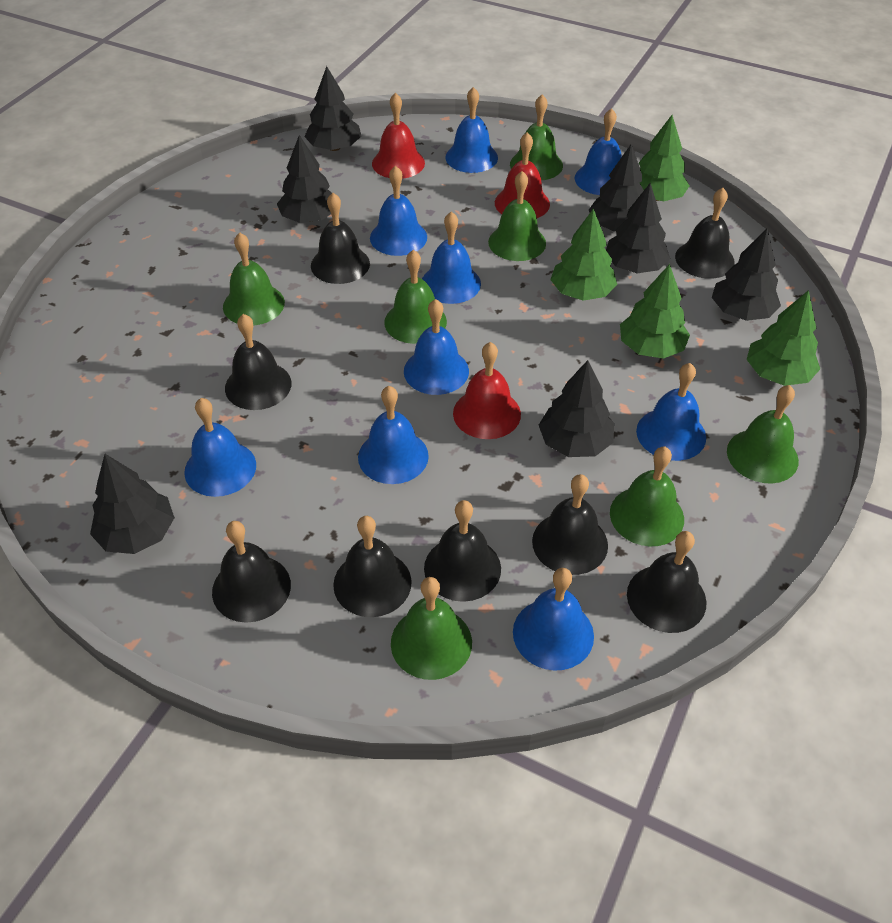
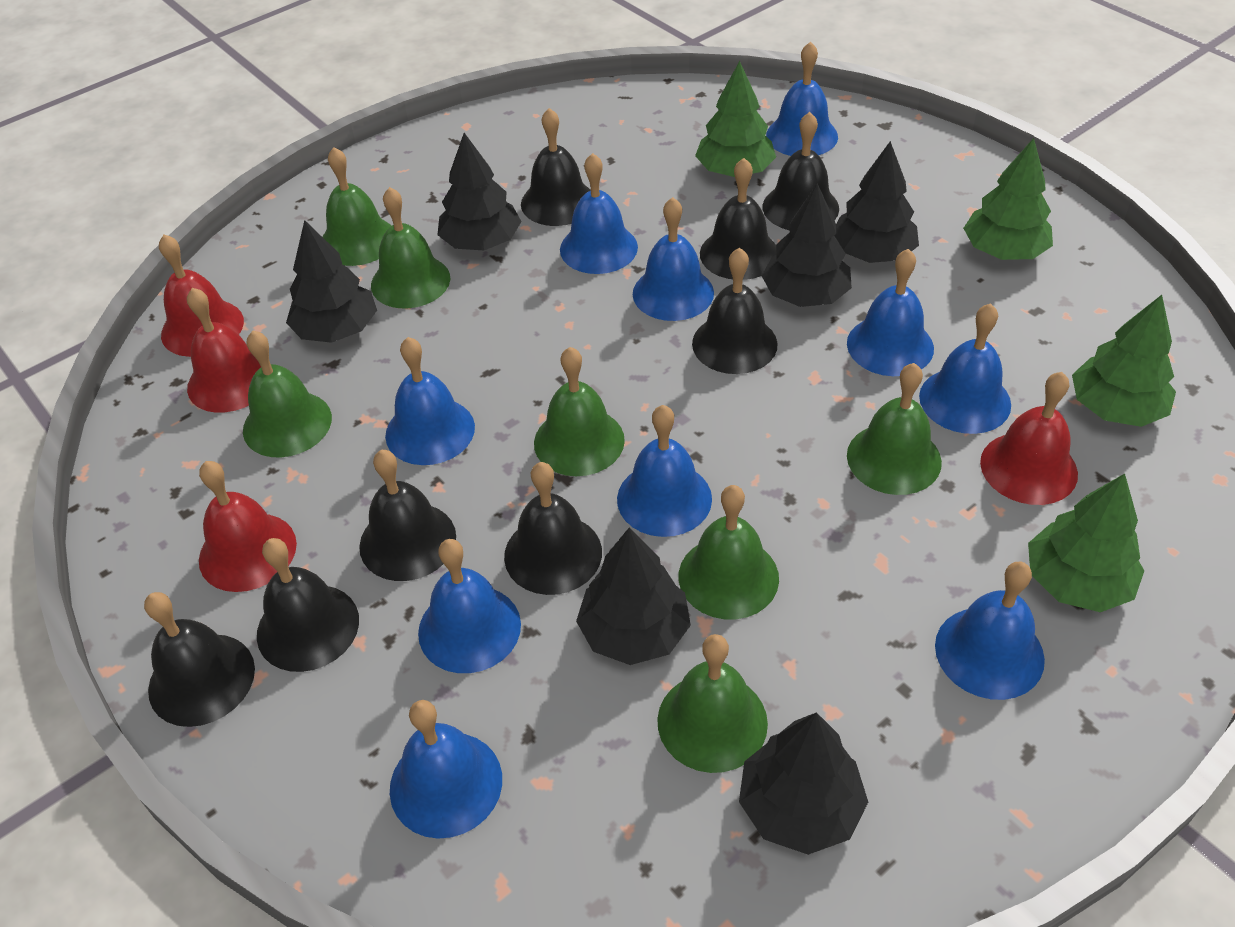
black tree: 7 -> 6
blue bell: 9 -> 10
red bell: 3 -> 4

